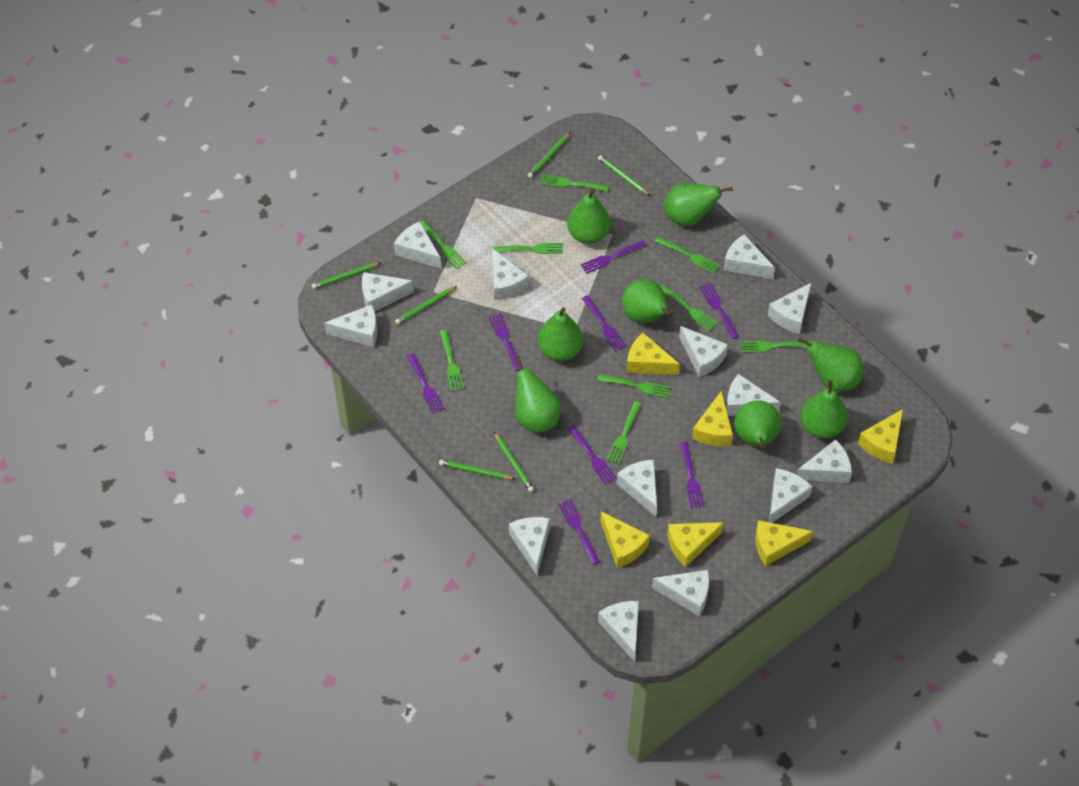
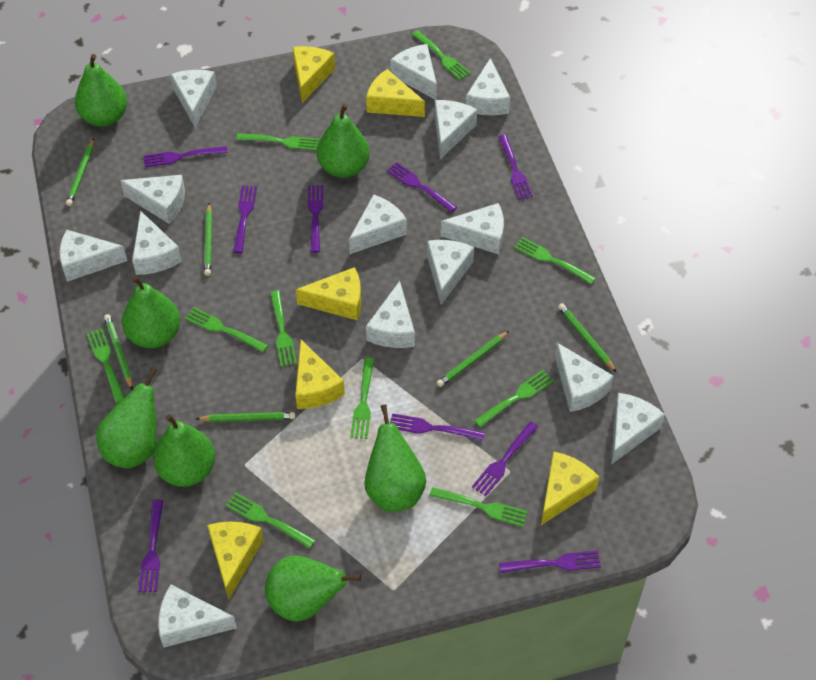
green fork: 9 -> 10
green pear: 8 -> 7
purple fork: 8 -> 9

